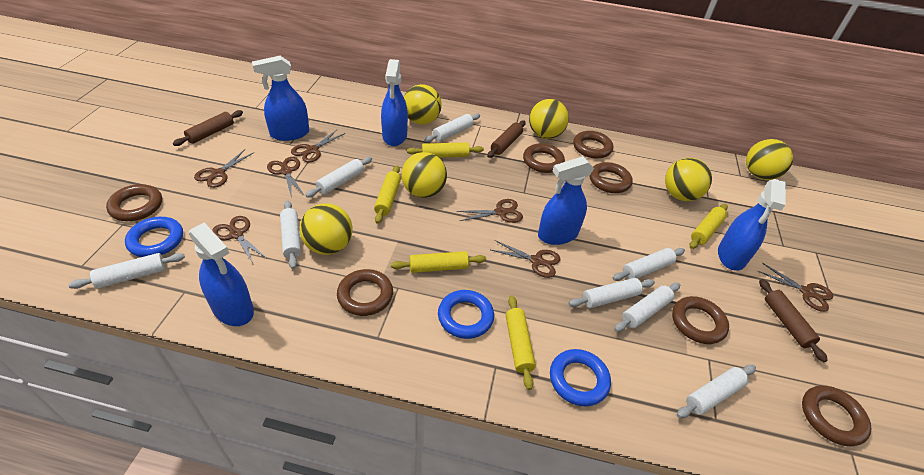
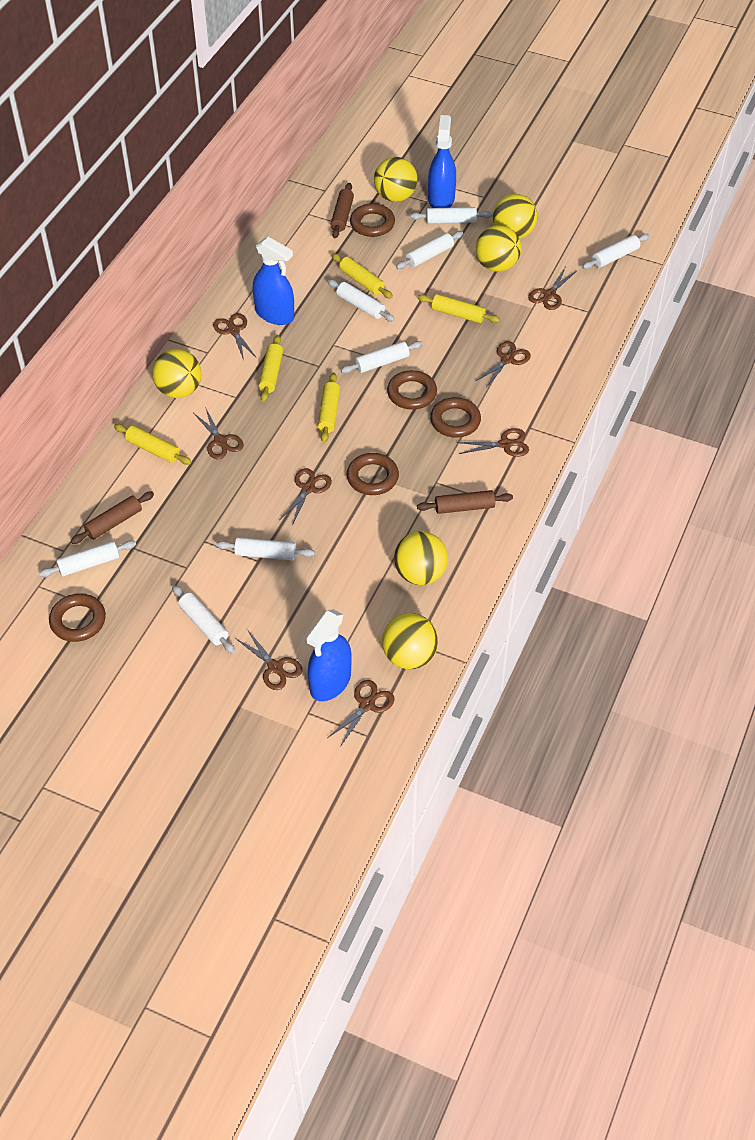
blue ring: 3 -> 0
blue spray bottle: 5 -> 3
brown ring: 7 -> 5
brown scissors: 7 -> 8

